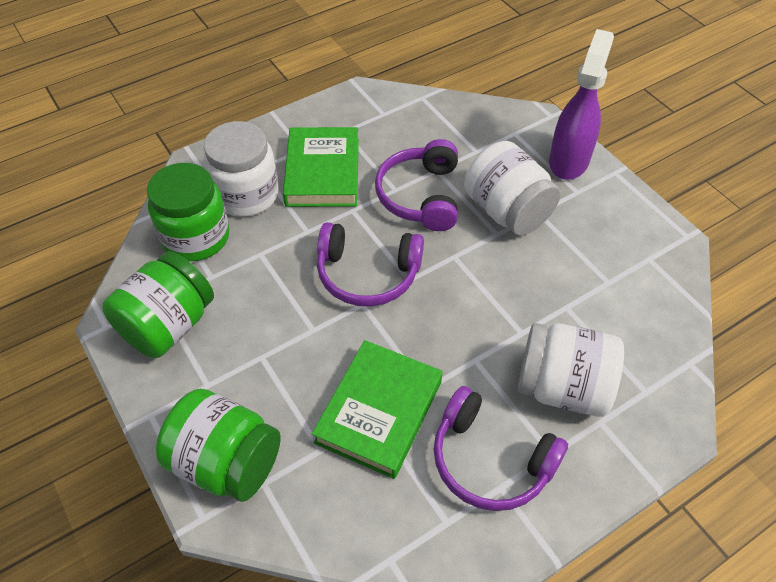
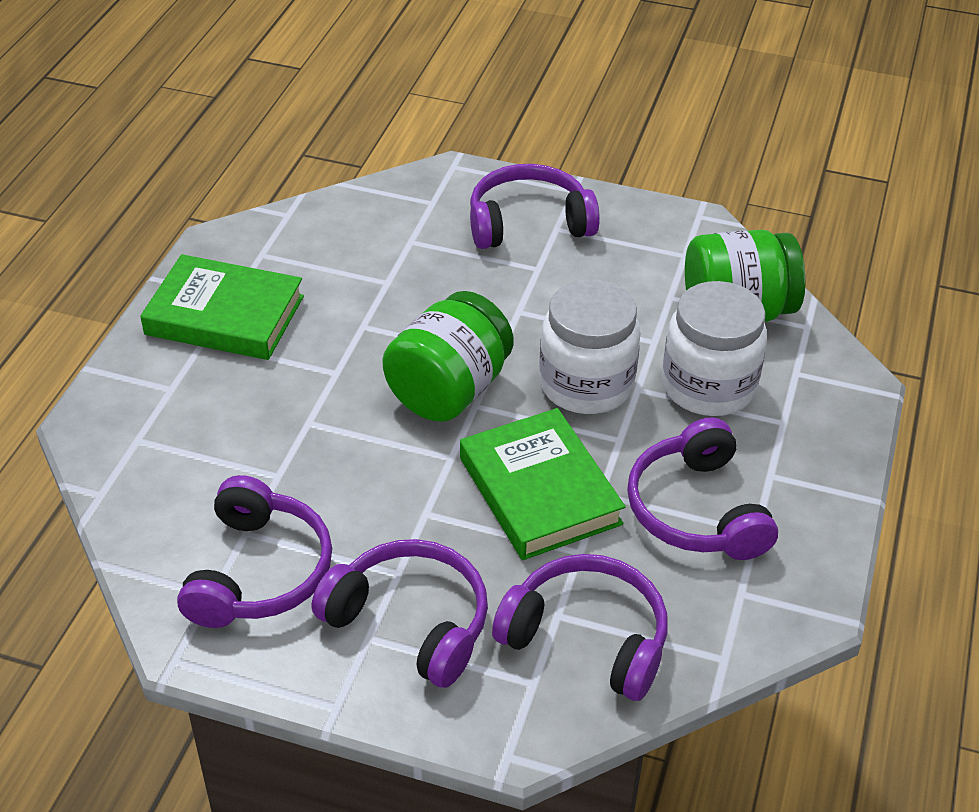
green jar: 3 -> 2
purple headphones: 3 -> 5
purple spray bottle: 1 -> 0
white jar: 3 -> 2

